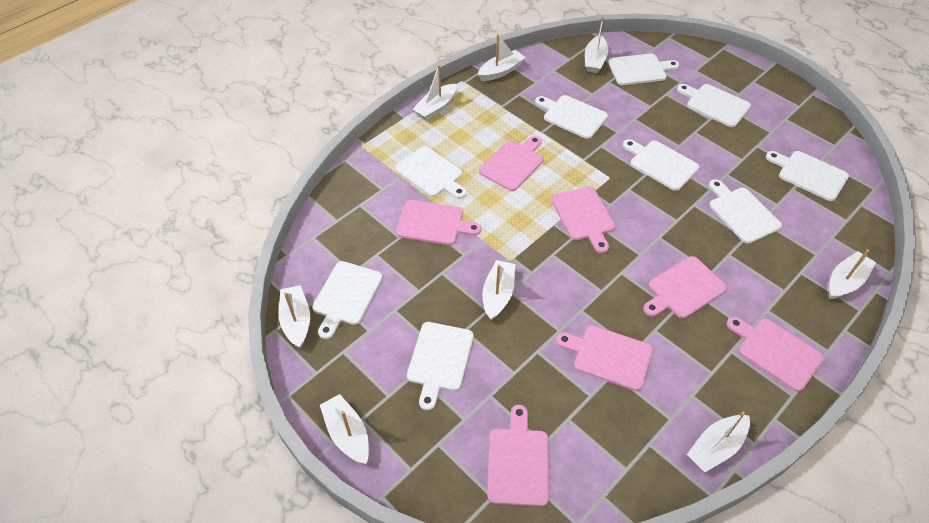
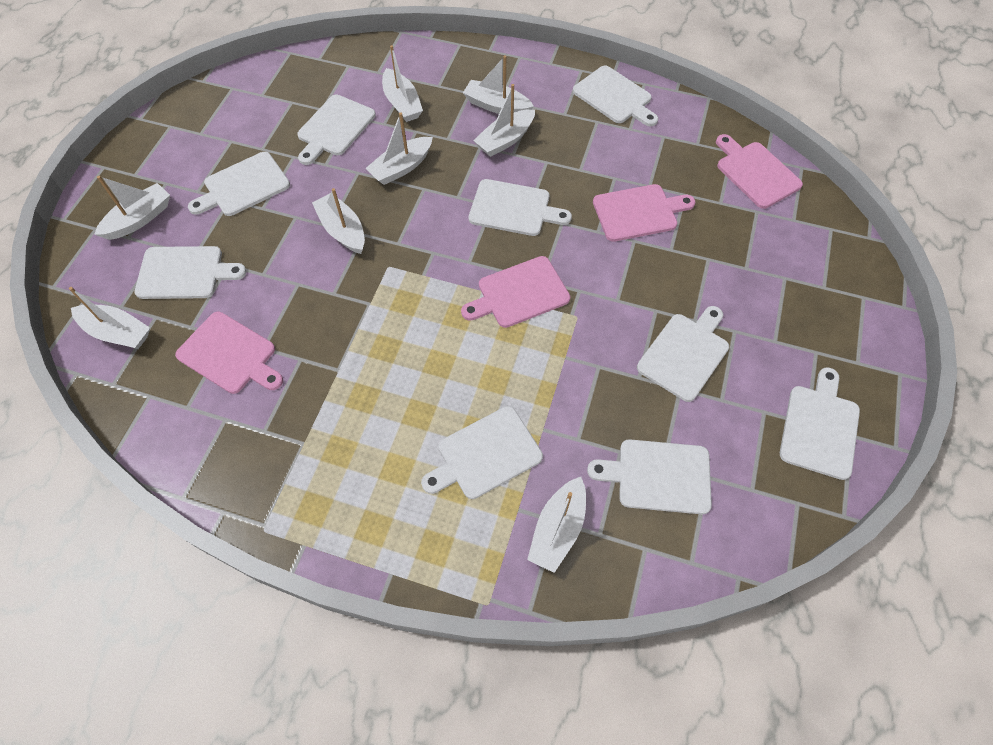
pink cutting board: 7 -> 4

